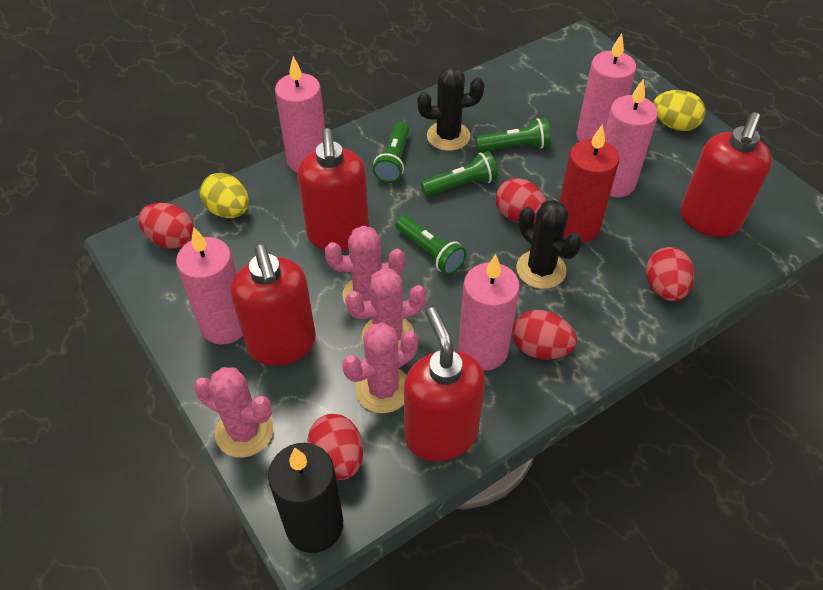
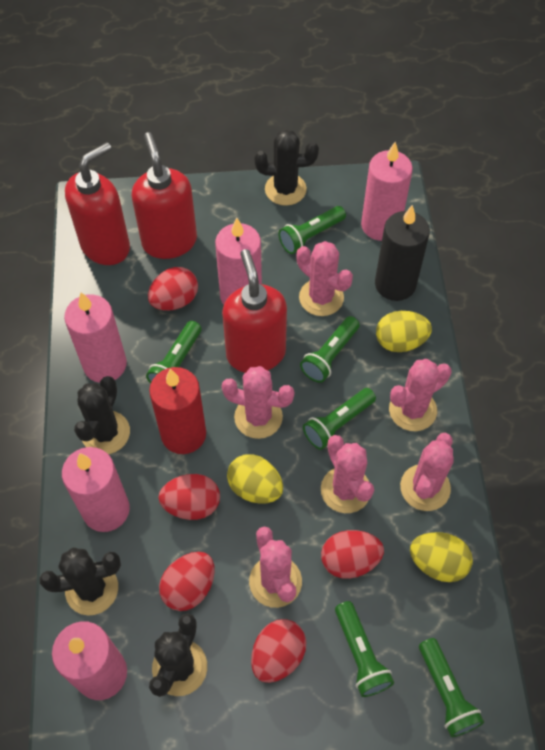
black cactus: 2 -> 4
green flashlight: 4 -> 6
pink cactus: 4 -> 6
red soap dispenser: 4 -> 3
yellow egg: 2 -> 3

